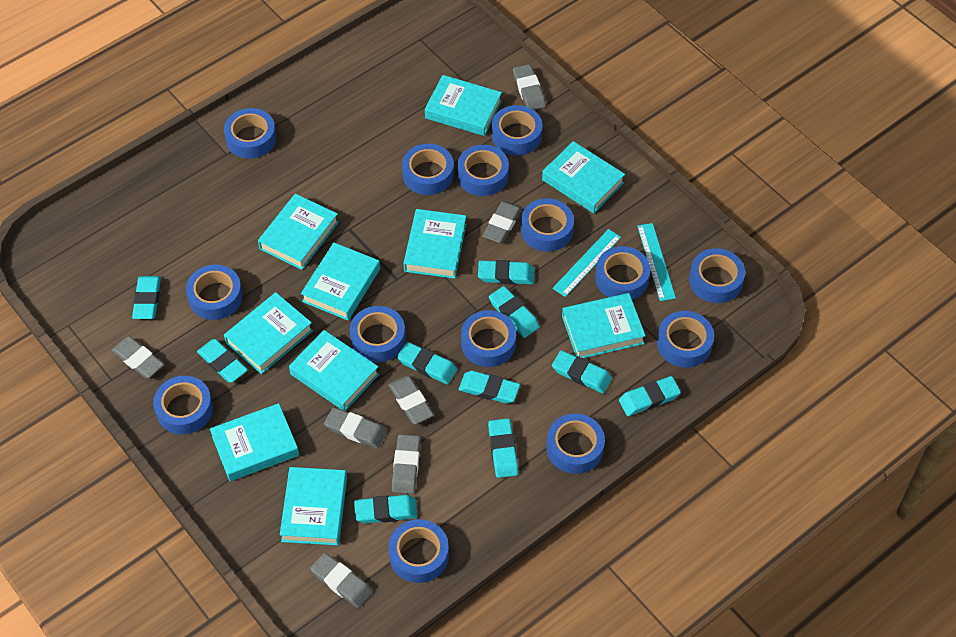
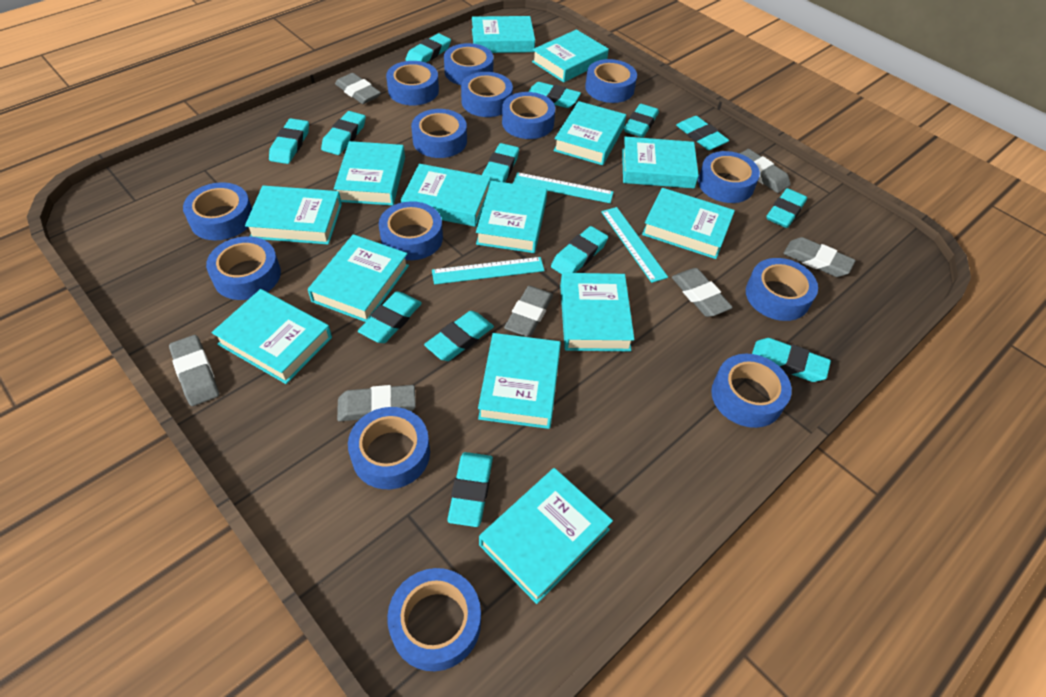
turquoise book: 10 -> 14
turquoise eraser: 10 -> 13
turquoise ruler: 2 -> 3

